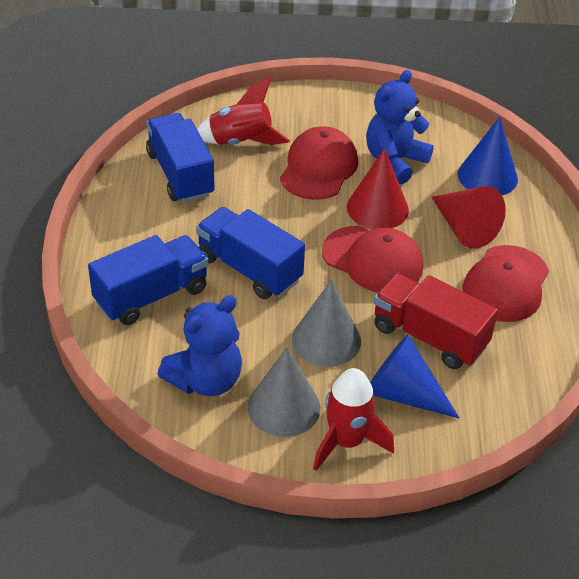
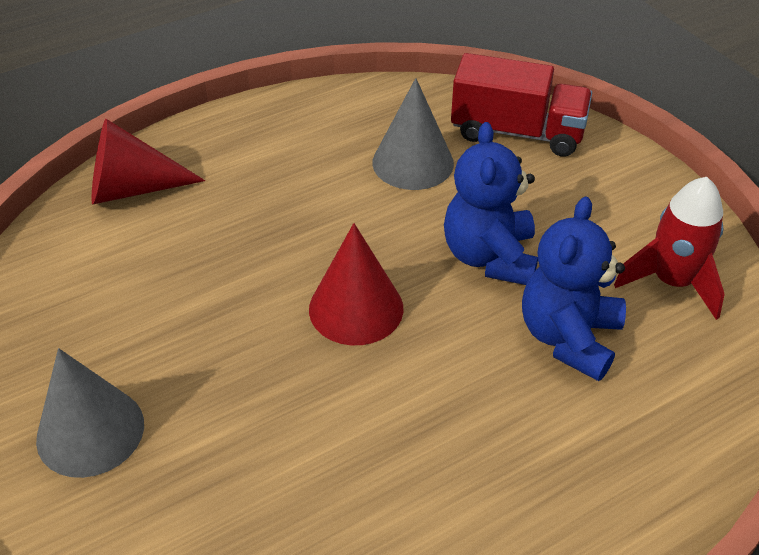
blue cone: 2 -> 0
blue truck: 3 -> 0
red cap: 3 -> 0
red rocket: 2 -> 1

